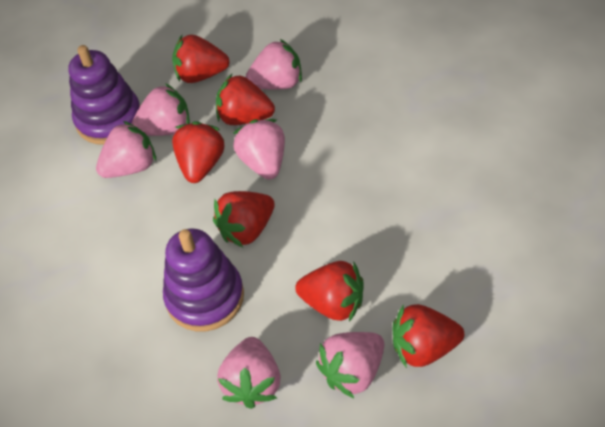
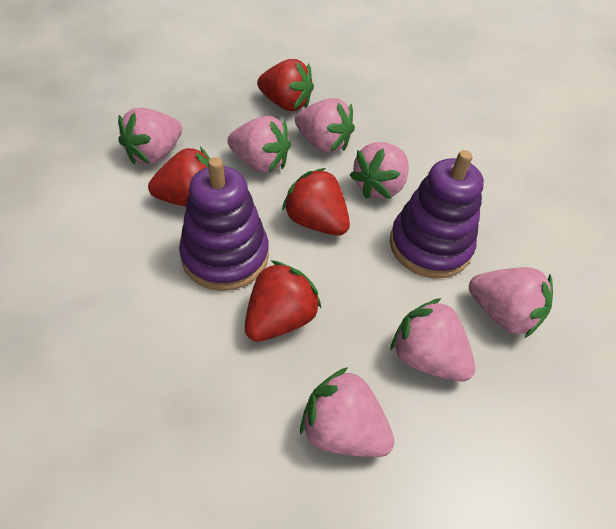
pink strawberry: 6 -> 7
red strawberry: 6 -> 4

